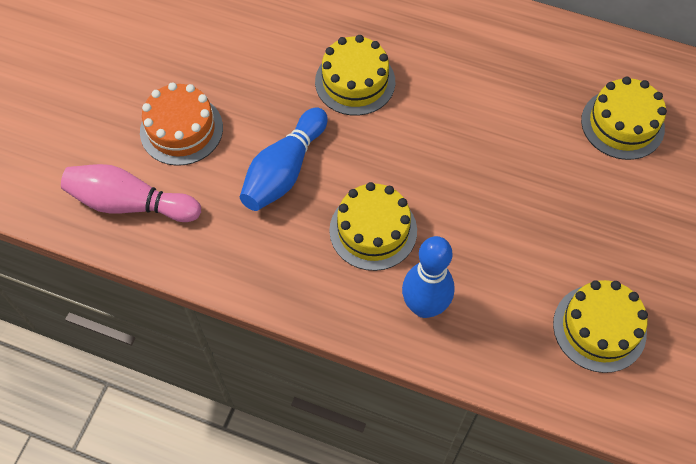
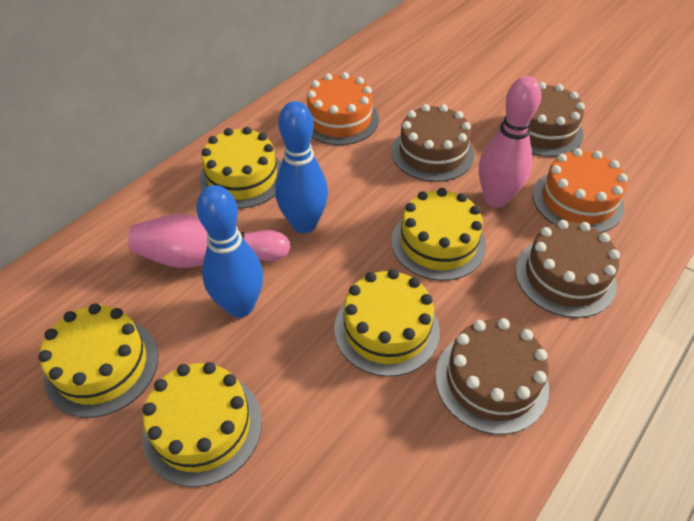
brown cake: 0 -> 4
orange cake: 1 -> 2
pink bowling pin: 1 -> 2
yellow cake: 4 -> 5

